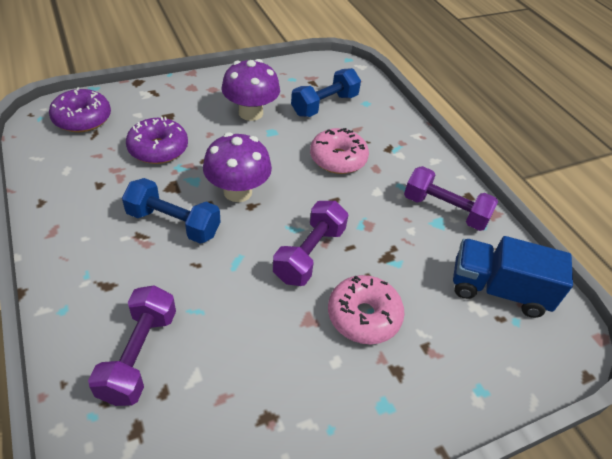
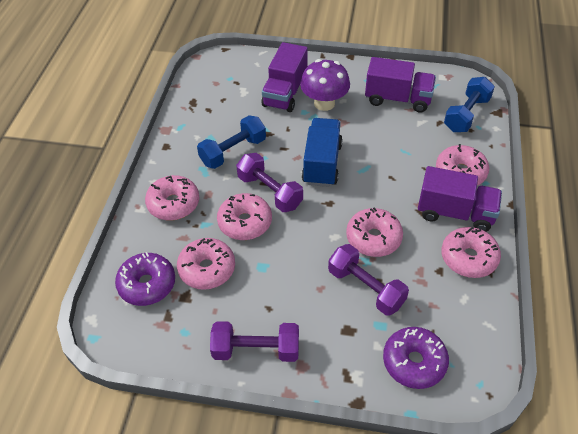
pink donut: 2 -> 6
purple mushroom: 2 -> 1
purple truck: 0 -> 3

